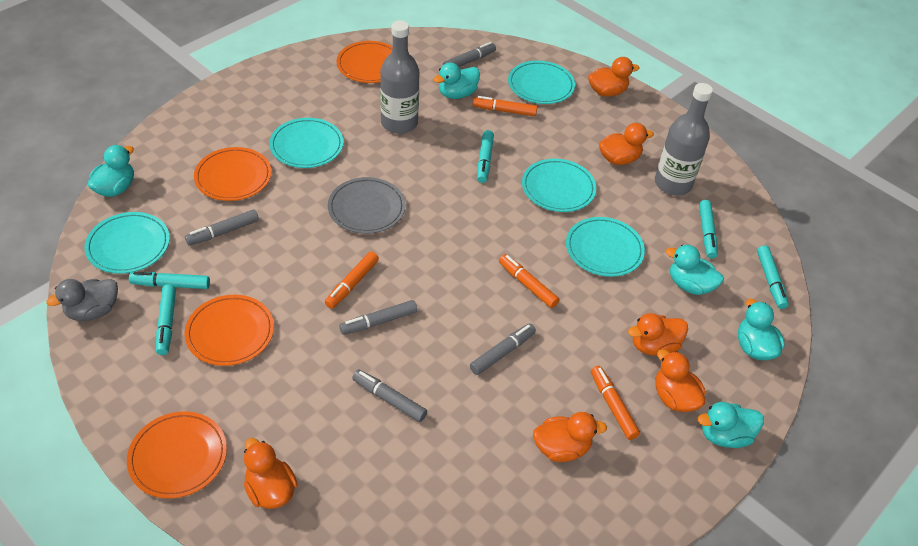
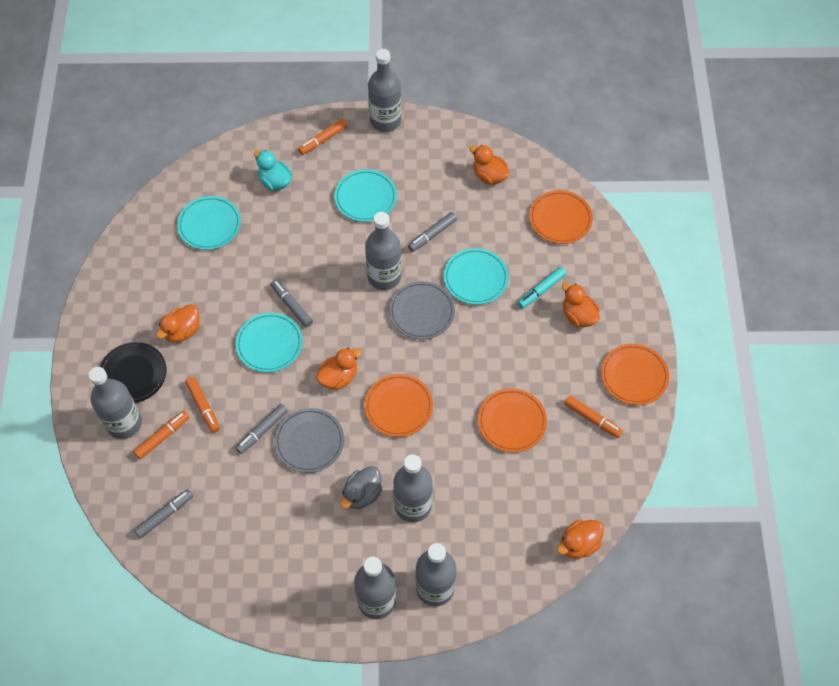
black plate: 0 -> 1
grey bottle: 2 -> 6
grey marker: 5 -> 4
grey plate: 1 -> 2
orange duck: 6 -> 5
turquoise duck: 5 -> 1
turquoise marker: 5 -> 1
turquoise plate: 5 -> 4

